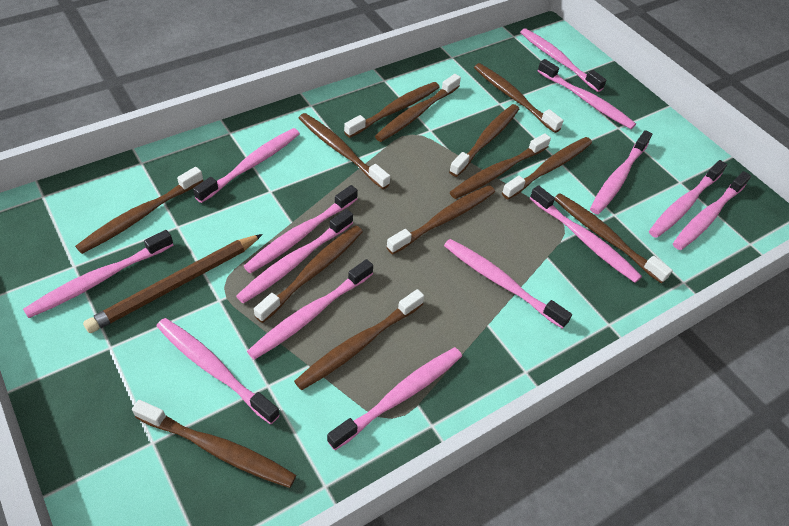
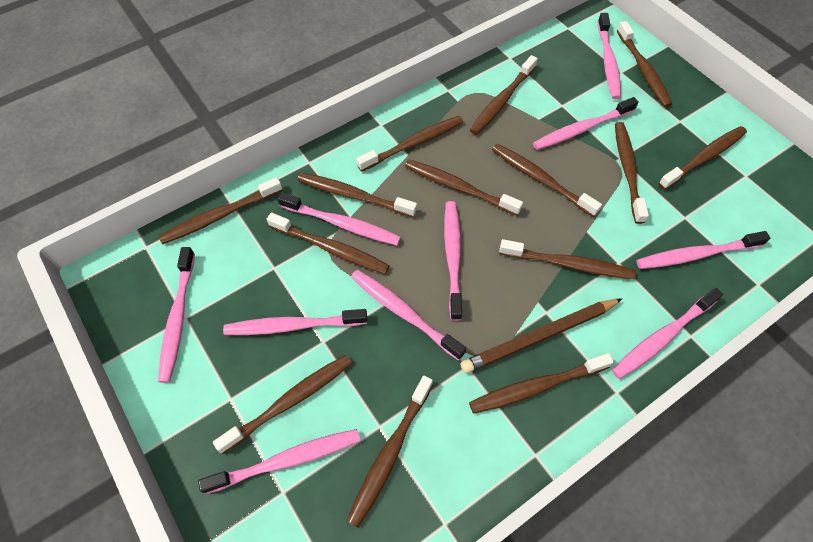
brown toothbrush: 13 -> 14
pink toothbrush: 14 -> 10

